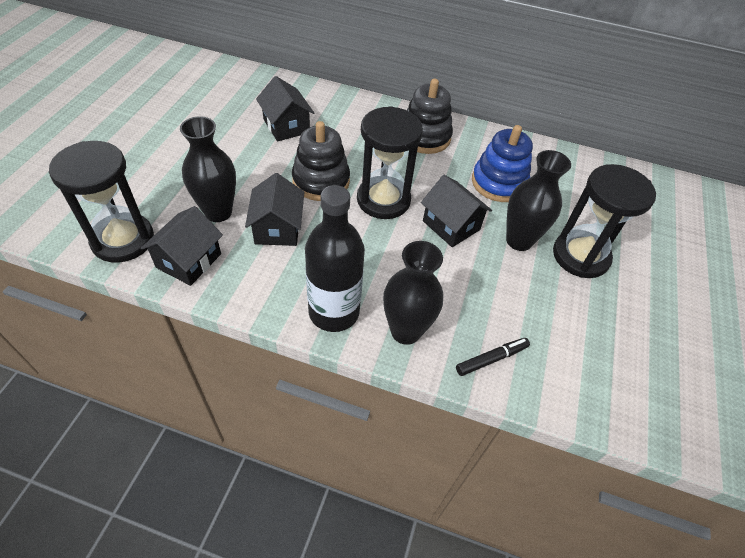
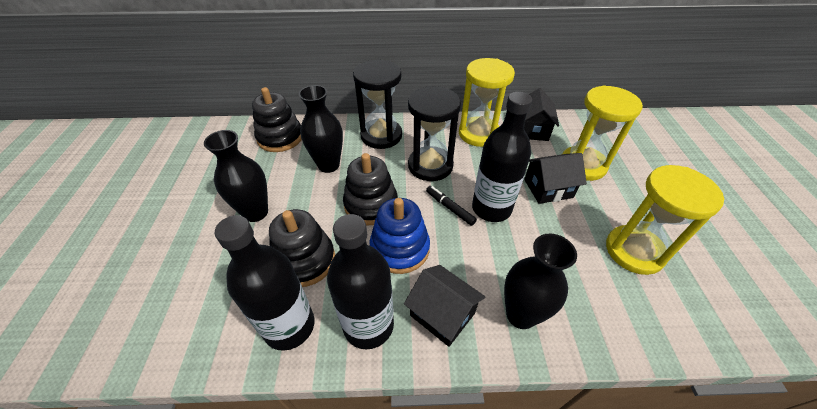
black bottle: 1 -> 3
black hourglass: 3 -> 2
black house: 4 -> 3
black stacking toy: 2 -> 3
yellow hourglass: 0 -> 3

